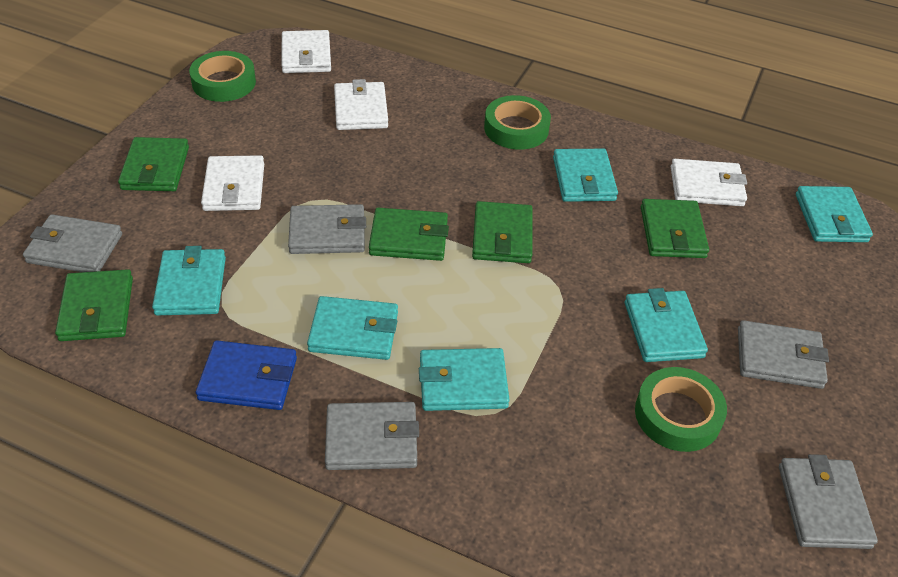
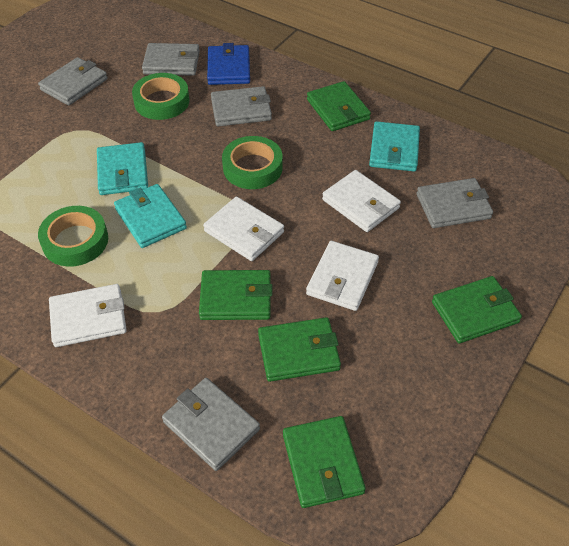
turquoise wallet: 6 -> 3

